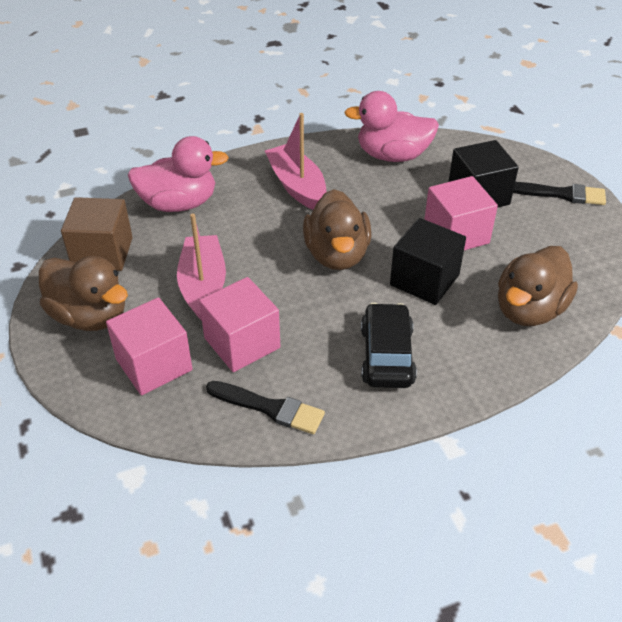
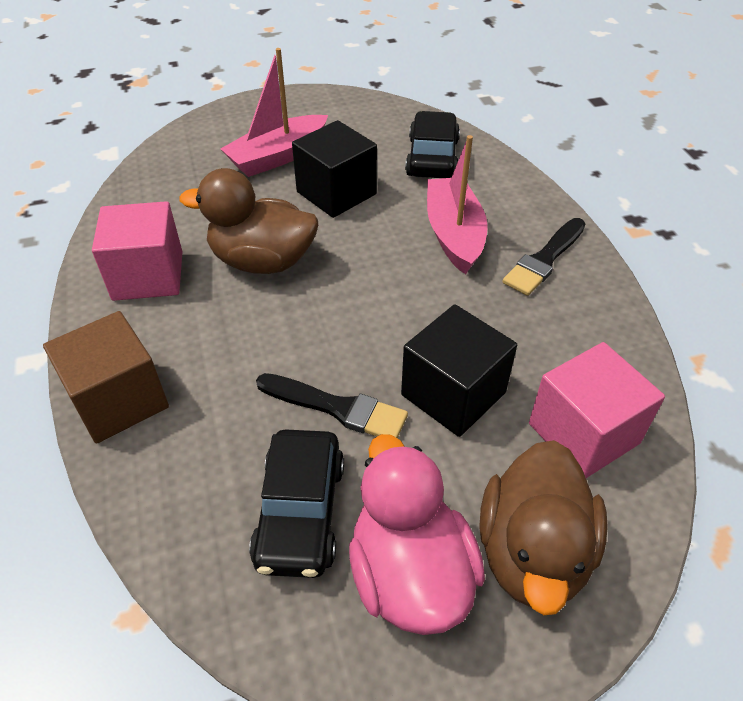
black car: 1 -> 2
brown duck: 3 -> 2
pink cube: 3 -> 2
pink duck: 2 -> 1

